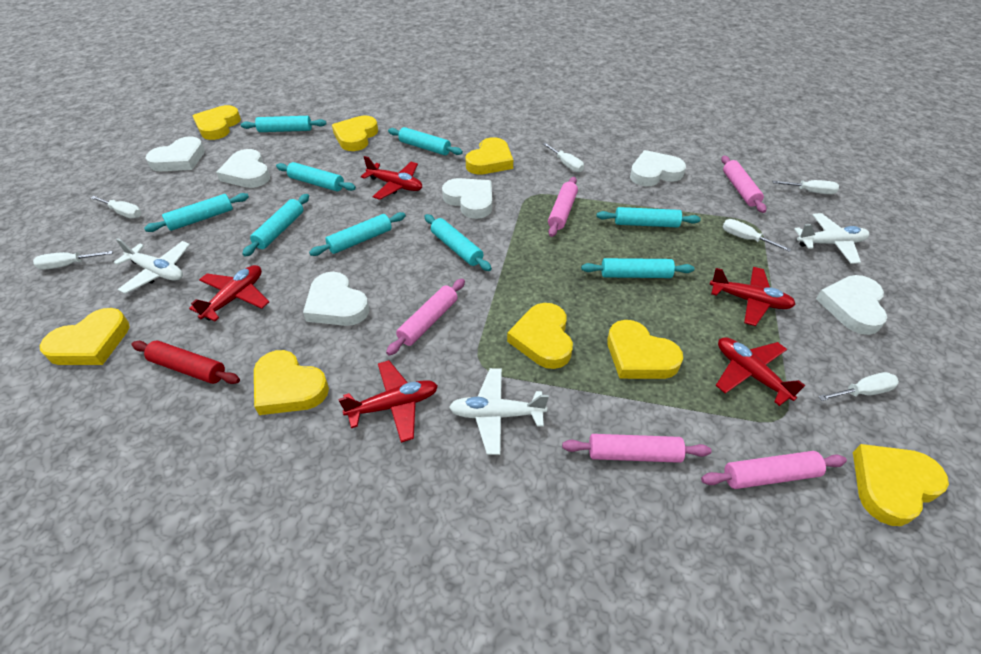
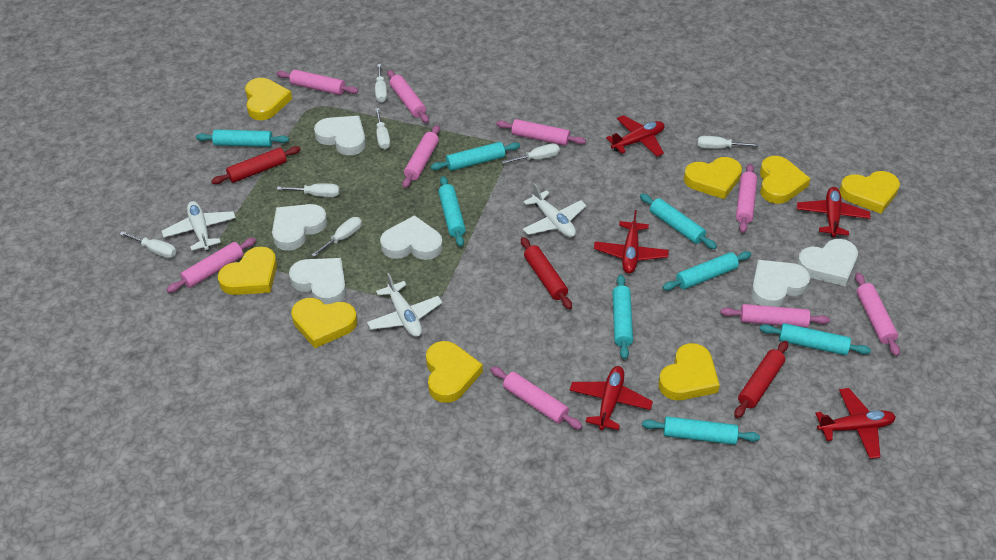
pink rolling pin: 5 -> 9
red rolling pin: 1 -> 3
turquoise rolling pin: 9 -> 8
white screwdriver: 6 -> 7

